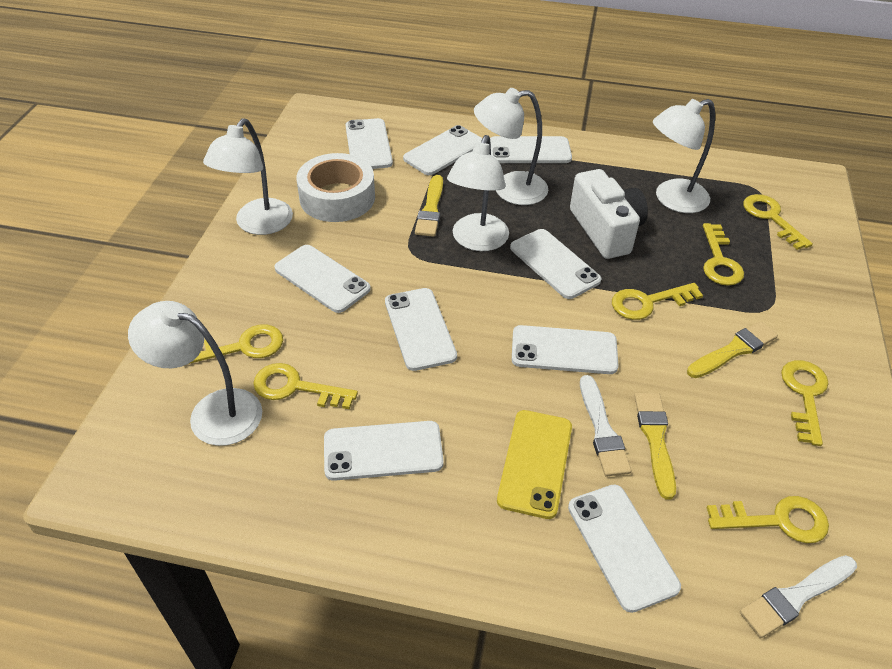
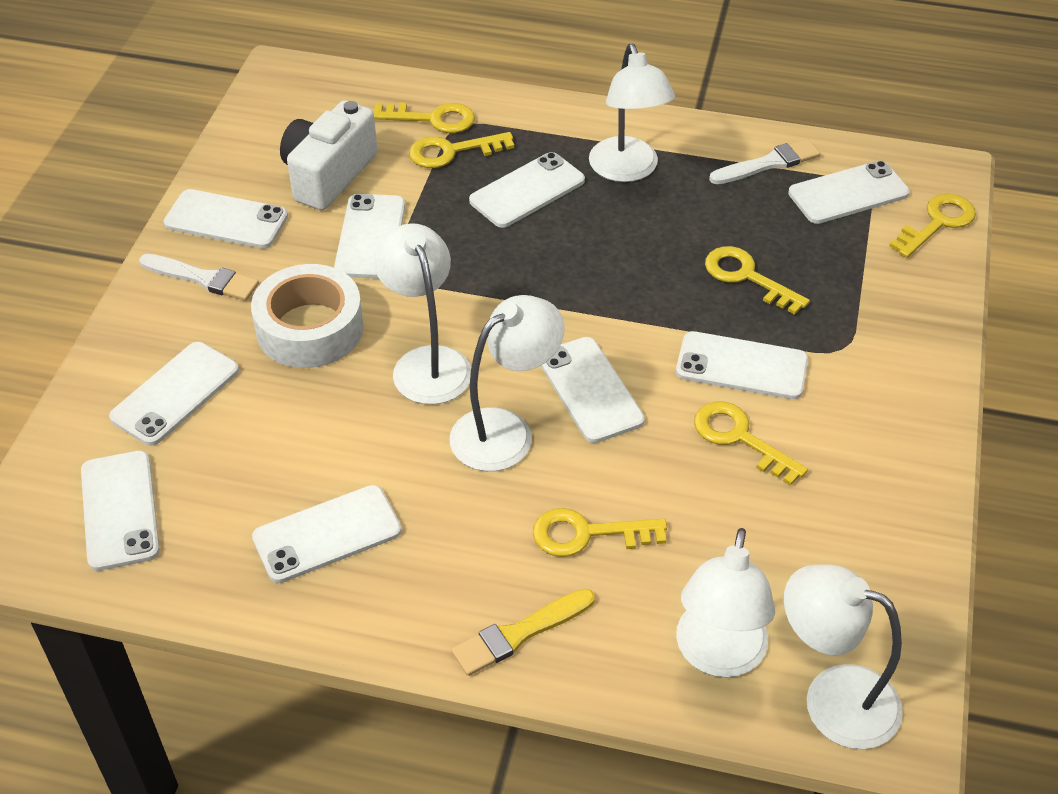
yellow brush: 3 -> 1
yellow key: 7 -> 6
yellow phone: 1 -> 0

